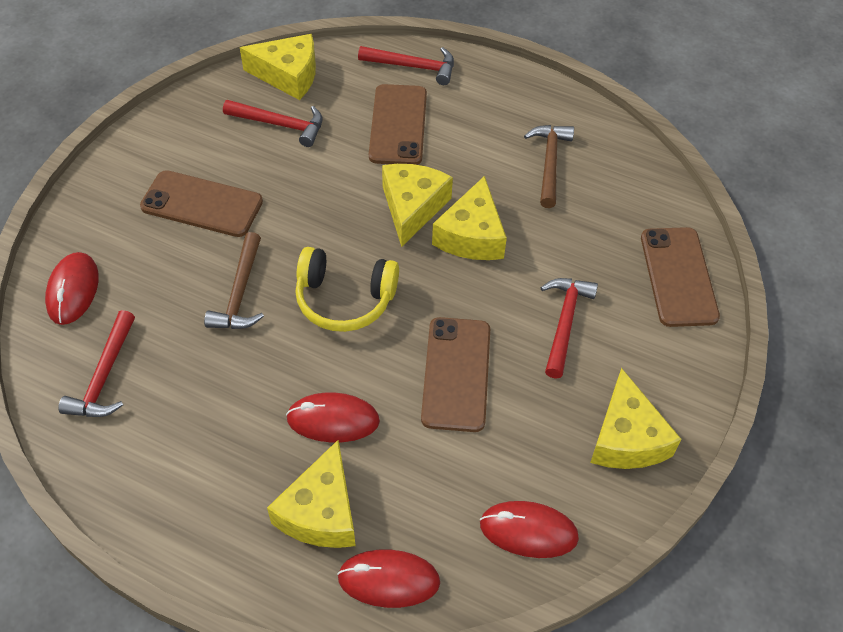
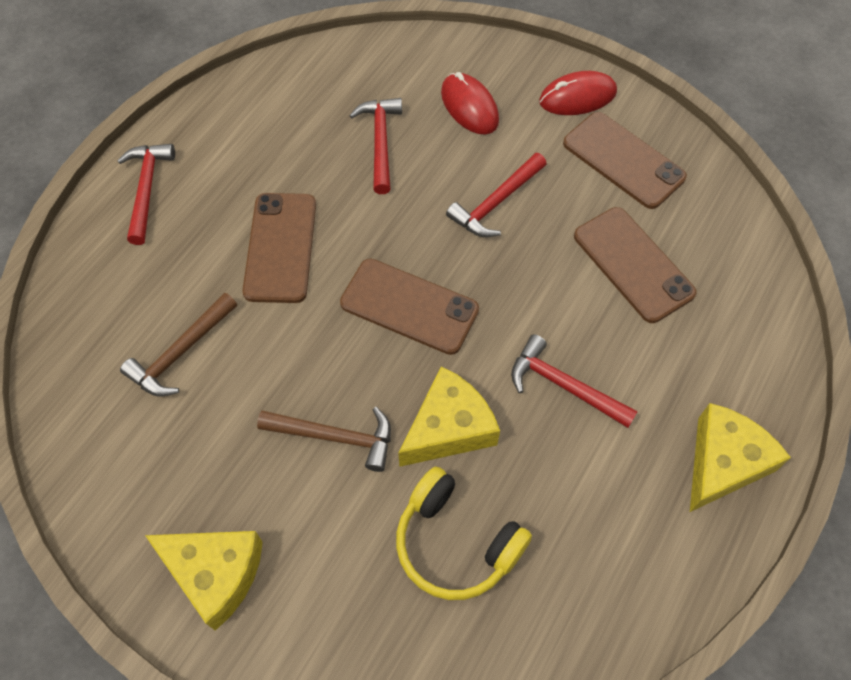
red mouse: 4 -> 2
yellow cheese: 5 -> 3

